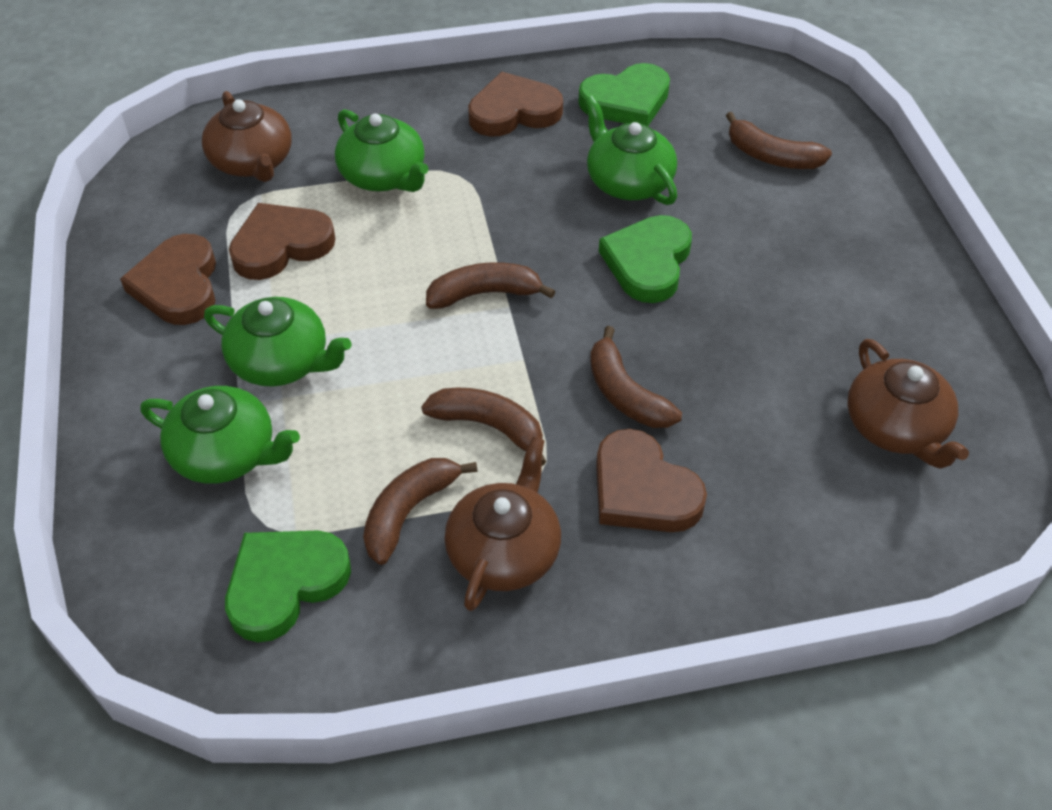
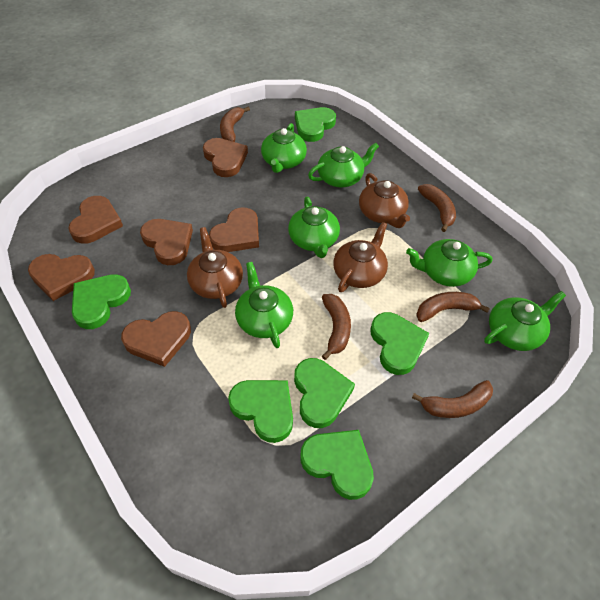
brown heart: 4 -> 6
green heart: 3 -> 6
green teapot: 4 -> 6

